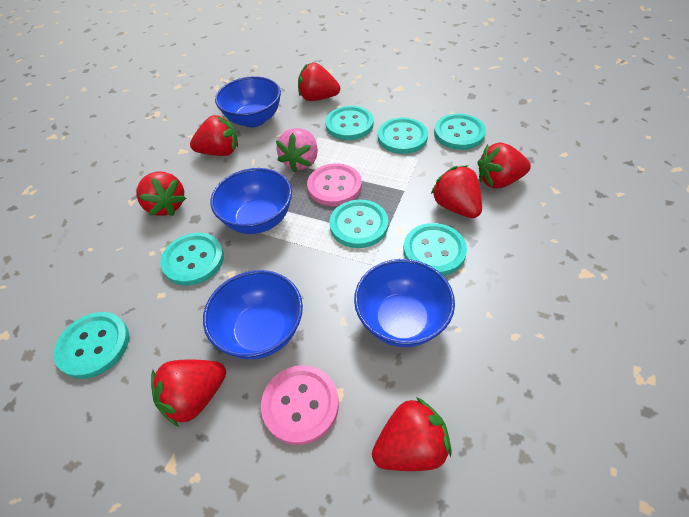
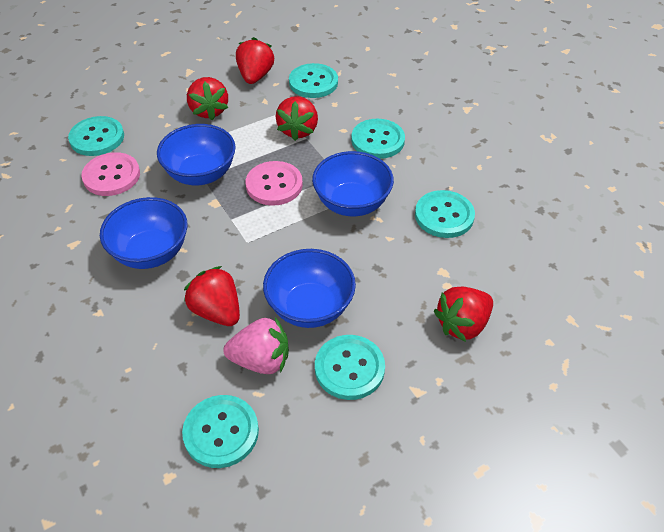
red strawberry: 7 -> 5
turquoise button: 7 -> 6

